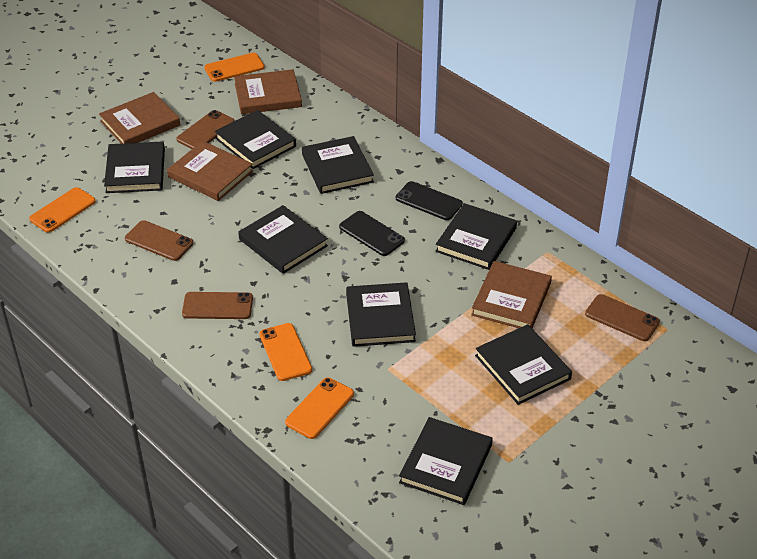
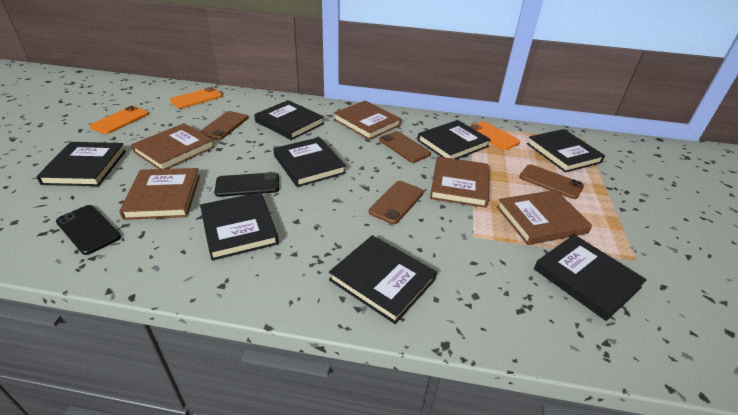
brown book: 4 -> 5
orange phone: 4 -> 3

